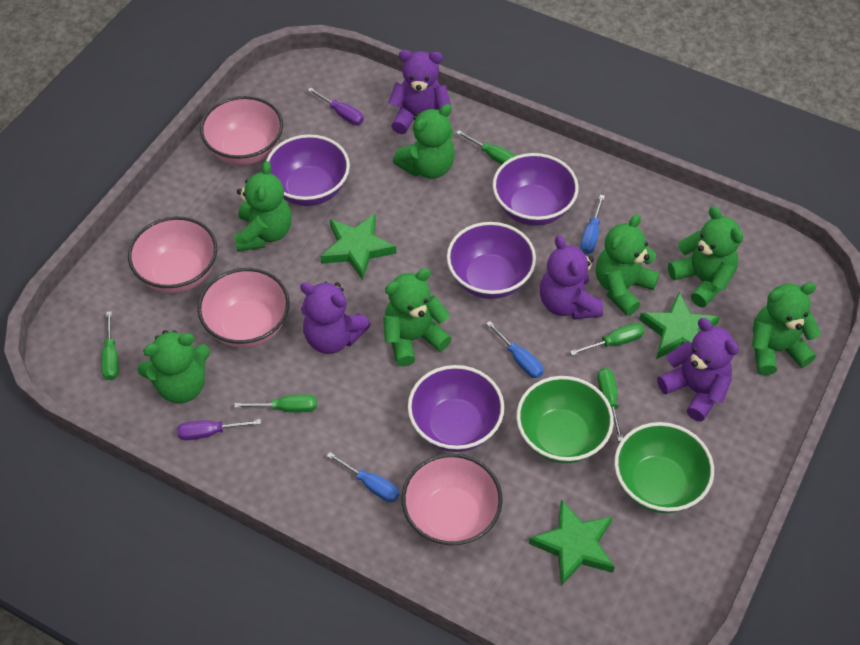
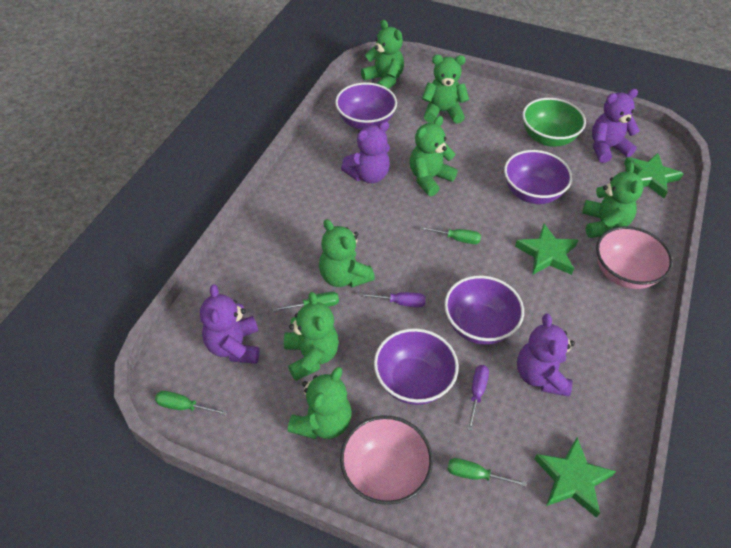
blue screwdriver: 3 -> 0
green bowl: 2 -> 1
green screwdriver: 5 -> 4
pink bowl: 4 -> 2

